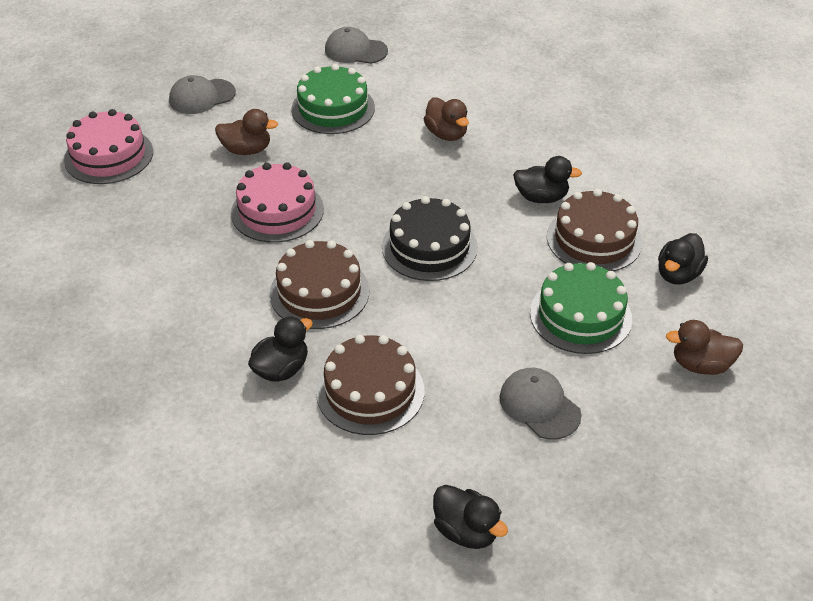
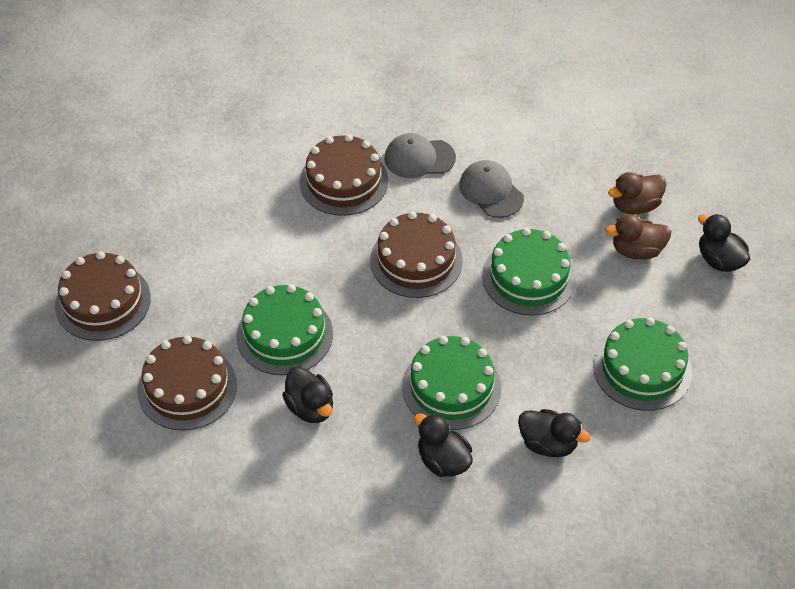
black cake: 1 -> 0
brown cake: 3 -> 4
brown duck: 3 -> 2
green cake: 2 -> 4
grey cap: 3 -> 2
pink cake: 2 -> 0

